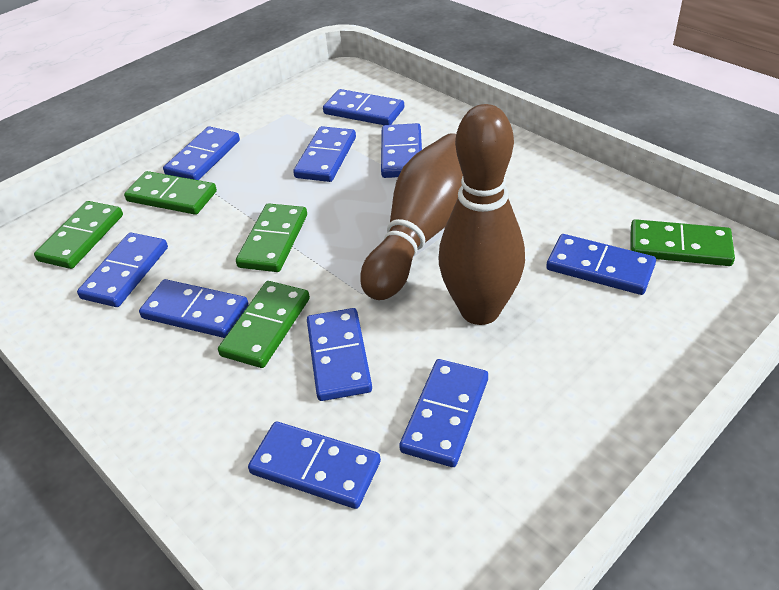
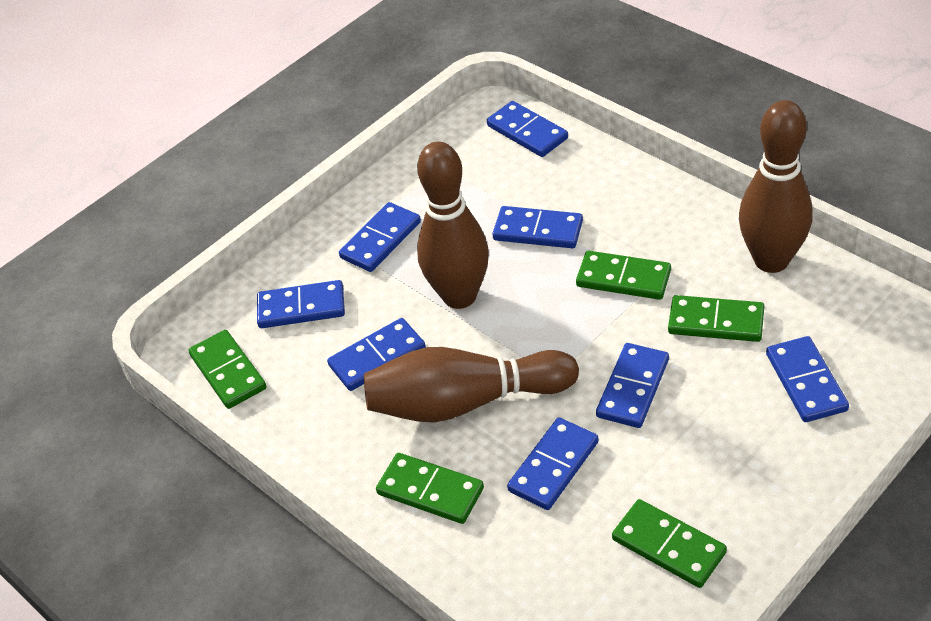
blue domino: 10 -> 8
brown bowling pin: 2 -> 3

